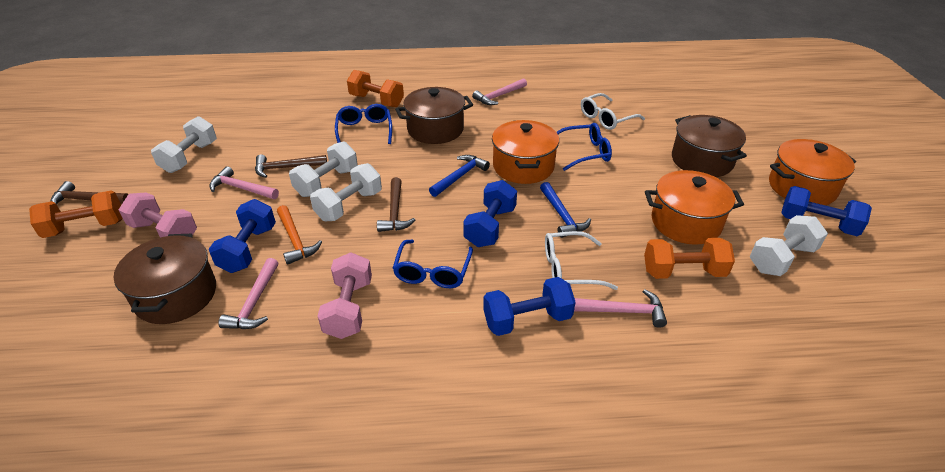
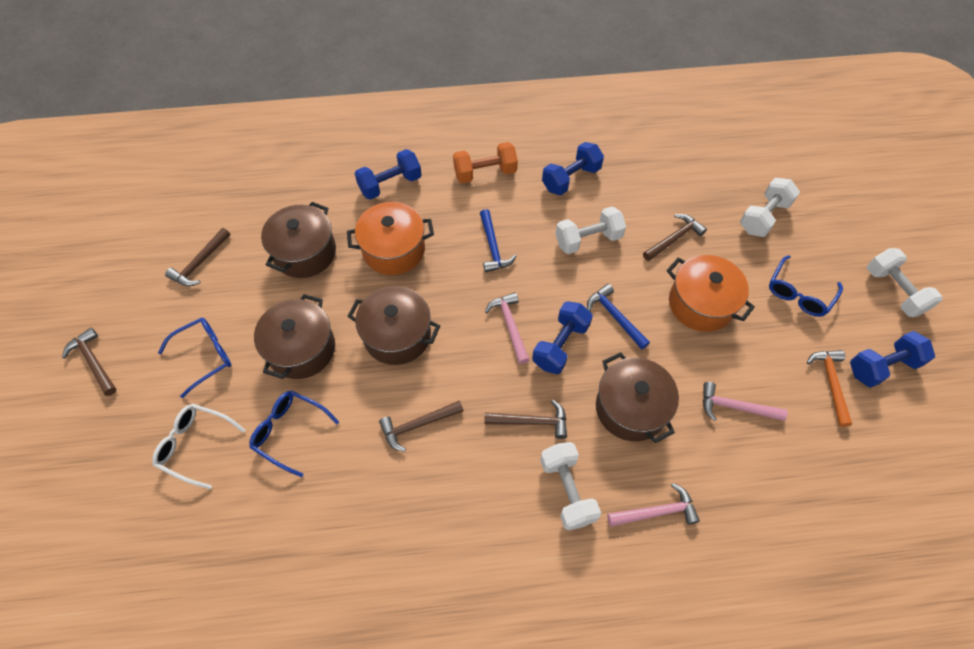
brown hammer: 3 -> 5
brown pot: 3 -> 4
orange dumbbell: 3 -> 1
orange pot: 3 -> 2
pink dumbbell: 2 -> 0
pink hammer: 4 -> 3
white glasses: 2 -> 1

